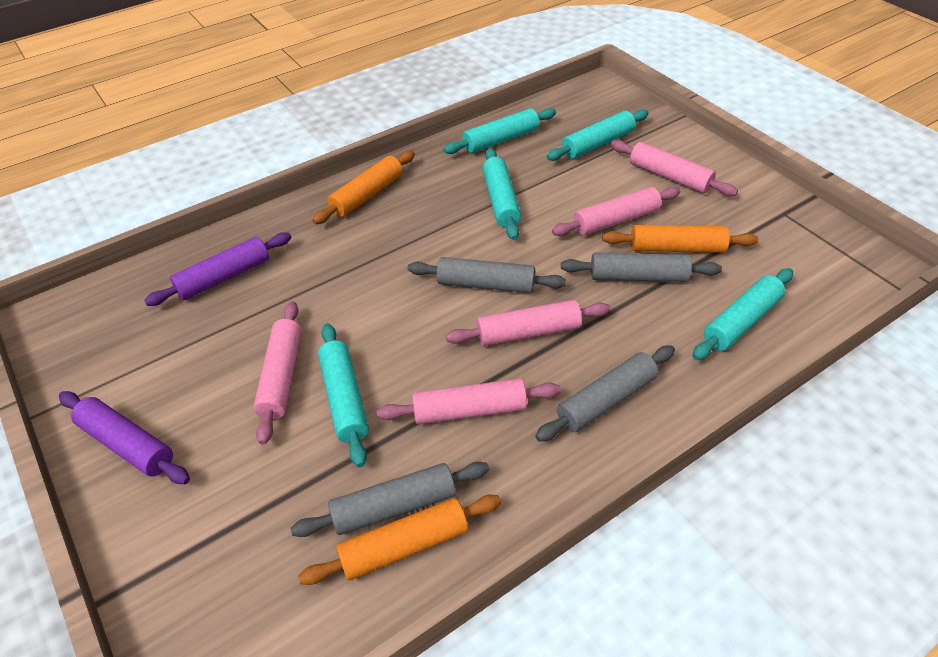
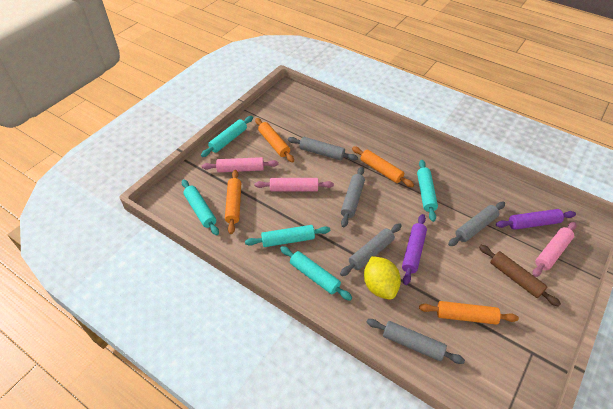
brown rolling pin: 0 -> 1
grey rolling pin: 4 -> 5
orange rolling pin: 3 -> 4
pink rolling pin: 5 -> 3
yellow lemon: 0 -> 1

